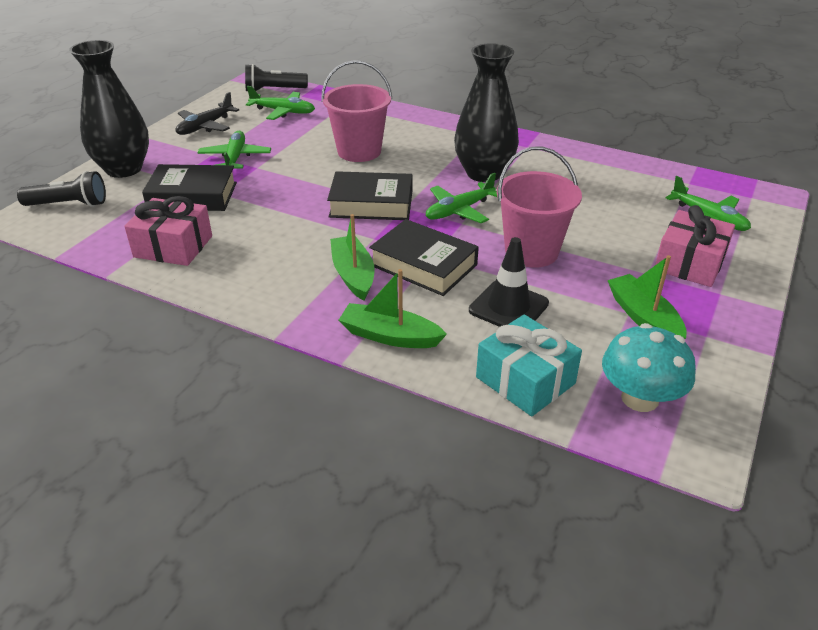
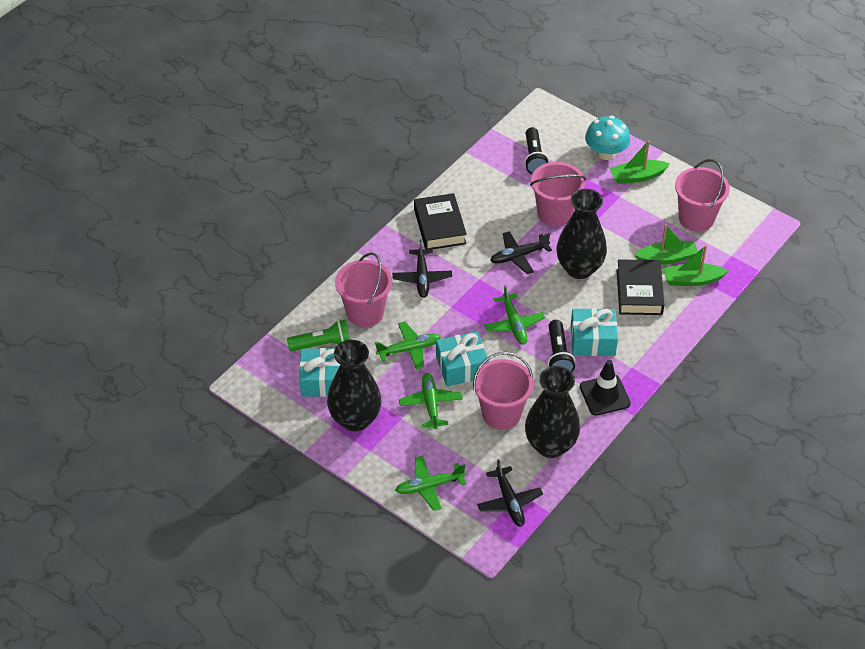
black book: 3 -> 2
black plane: 1 -> 3
black vase: 2 -> 3
green flashlight: 0 -> 1
pink bucket: 2 -> 4
pink gift: 2 -> 0
turquoise gift: 1 -> 3

